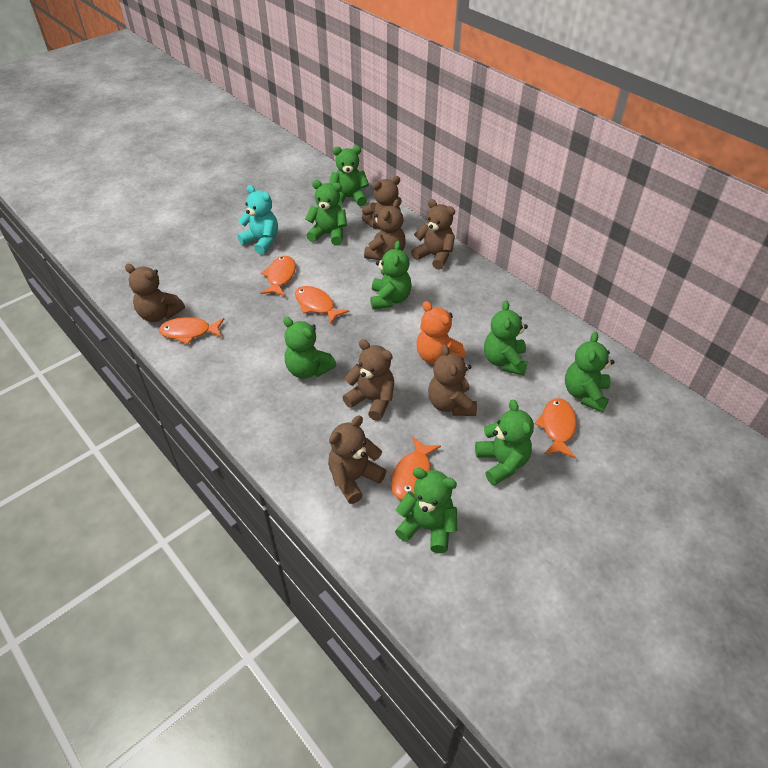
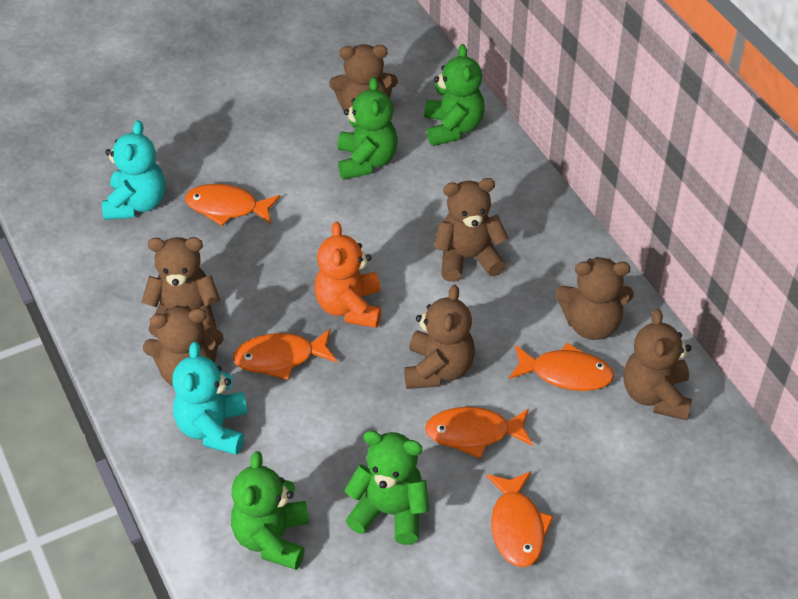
green teddy bear: 8 -> 4
turquoise teddy bear: 1 -> 2

